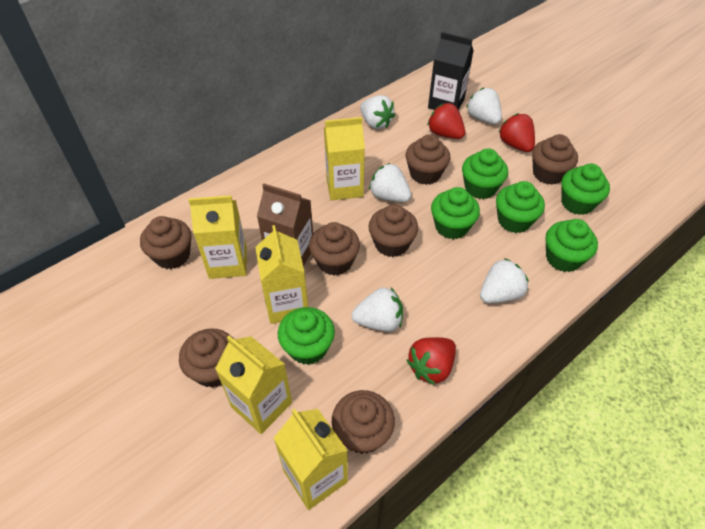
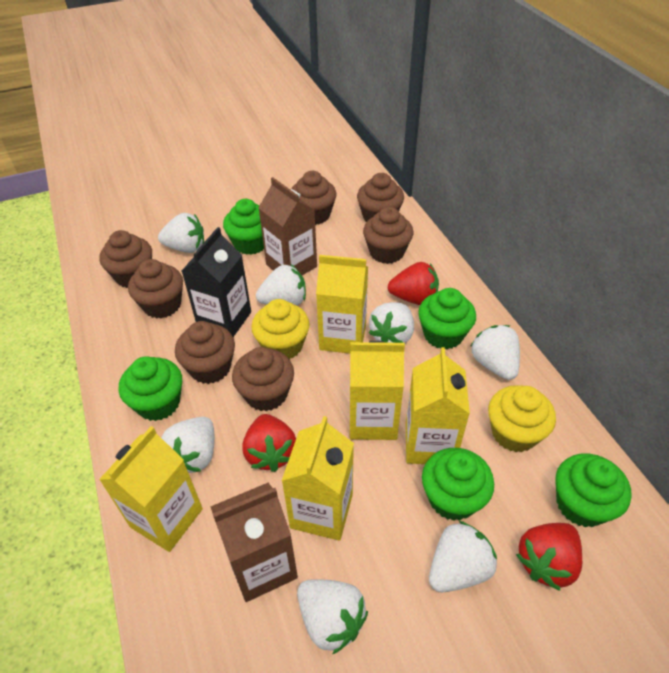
brown carton: 1 -> 2
green cupcake: 6 -> 5
white strawberry: 5 -> 7
yellow cupcake: 0 -> 2

